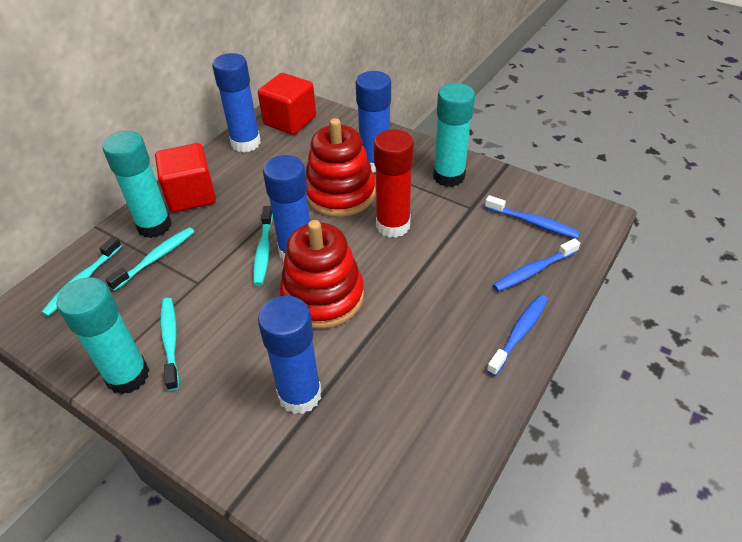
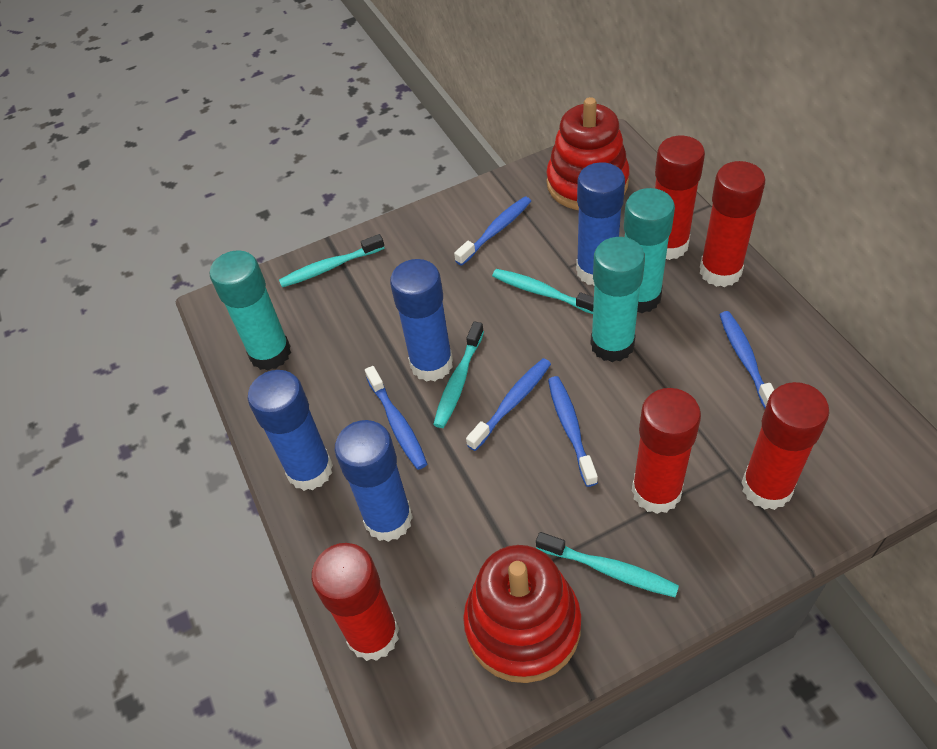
blue toothbrush: 3 -> 5
red cube: 2 -> 0
red glue stick: 1 -> 5

